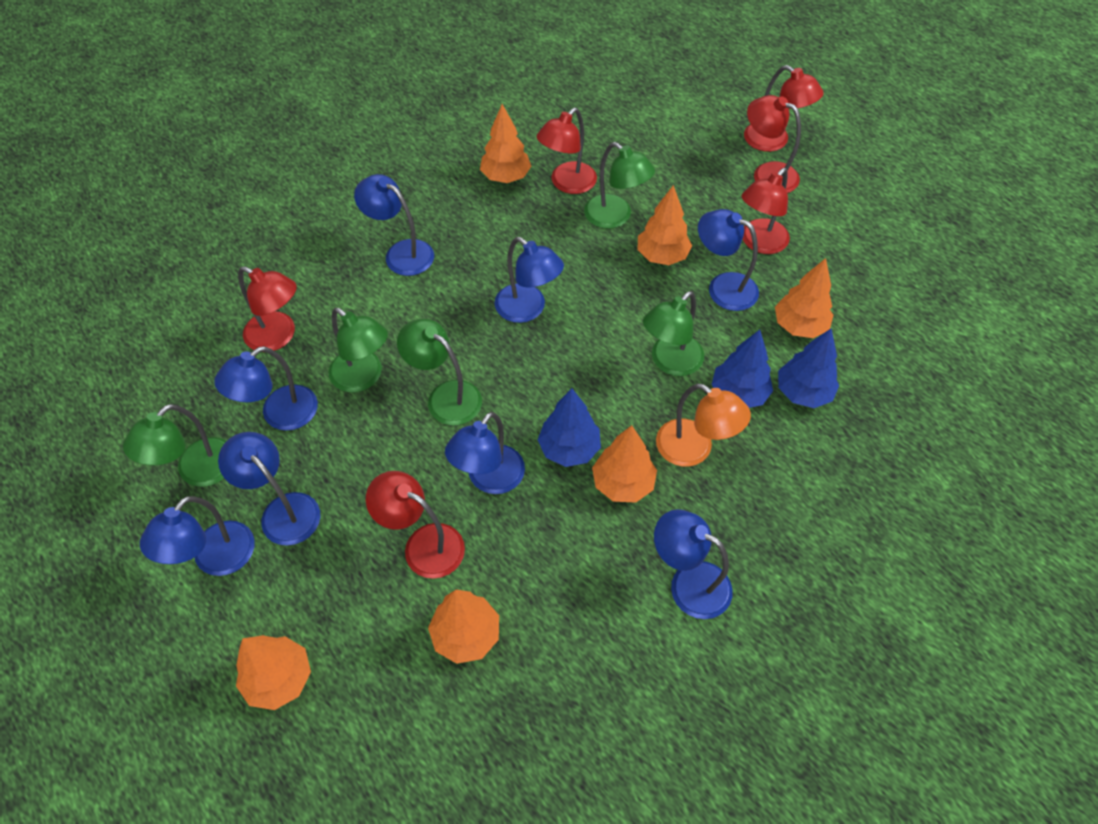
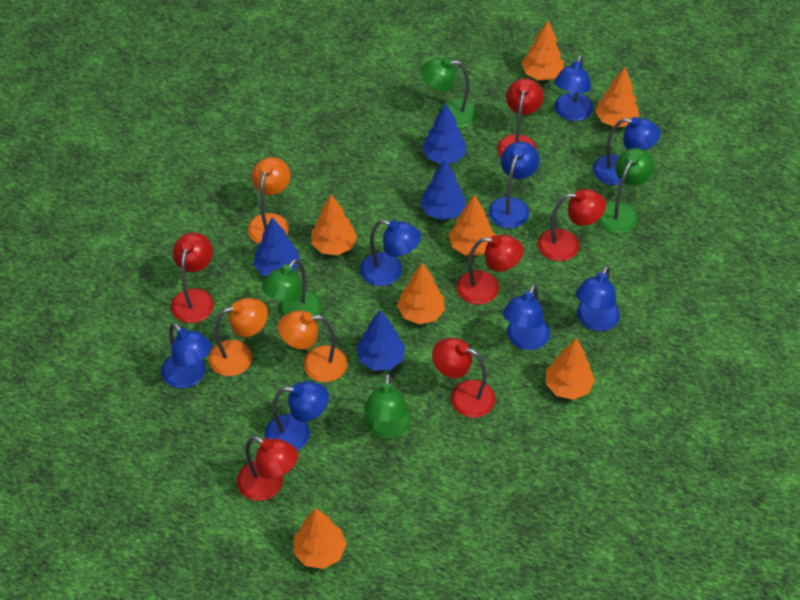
blue tree: 3 -> 4
green lamp: 5 -> 4
orange lamp: 1 -> 3
orange tree: 6 -> 7

